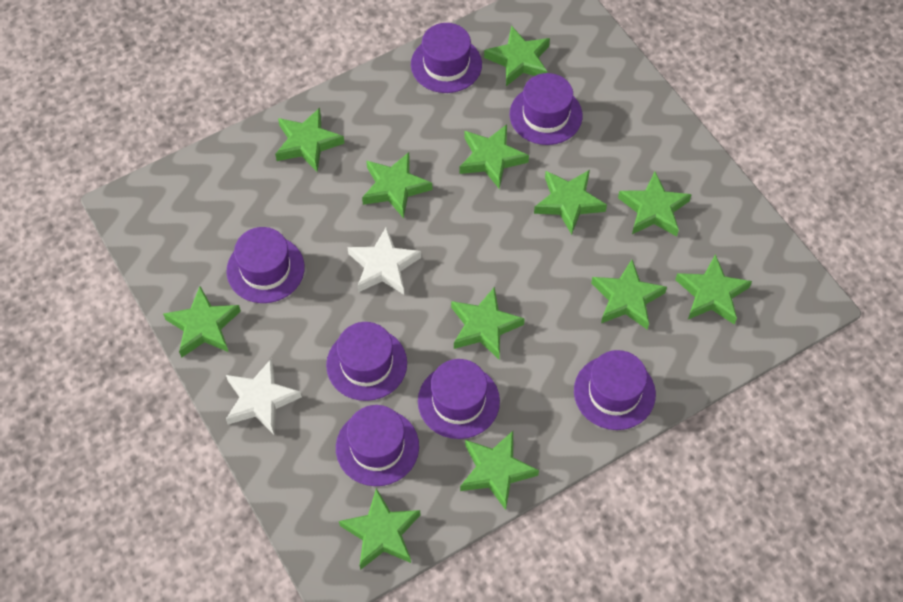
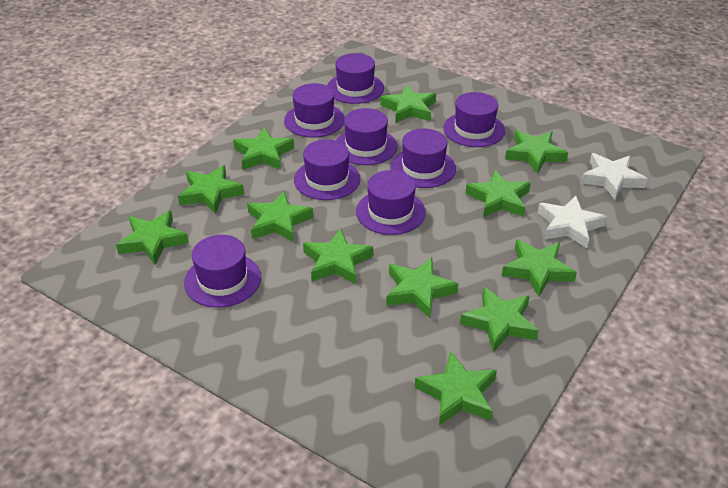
purple hat: 7 -> 8

